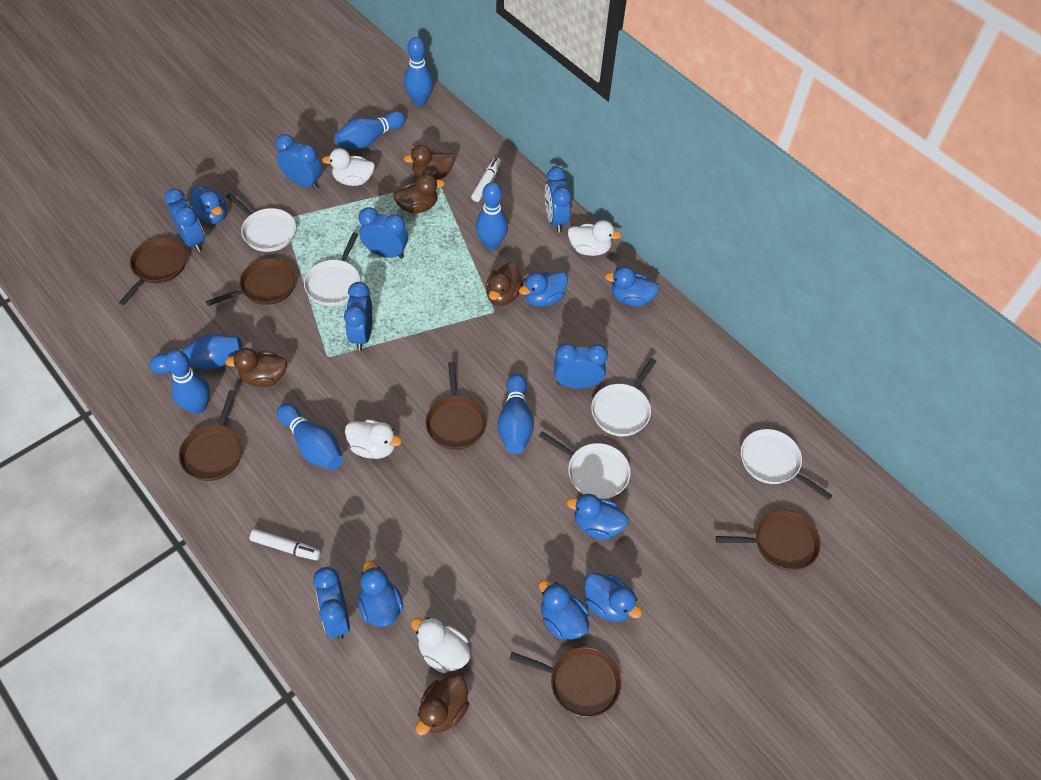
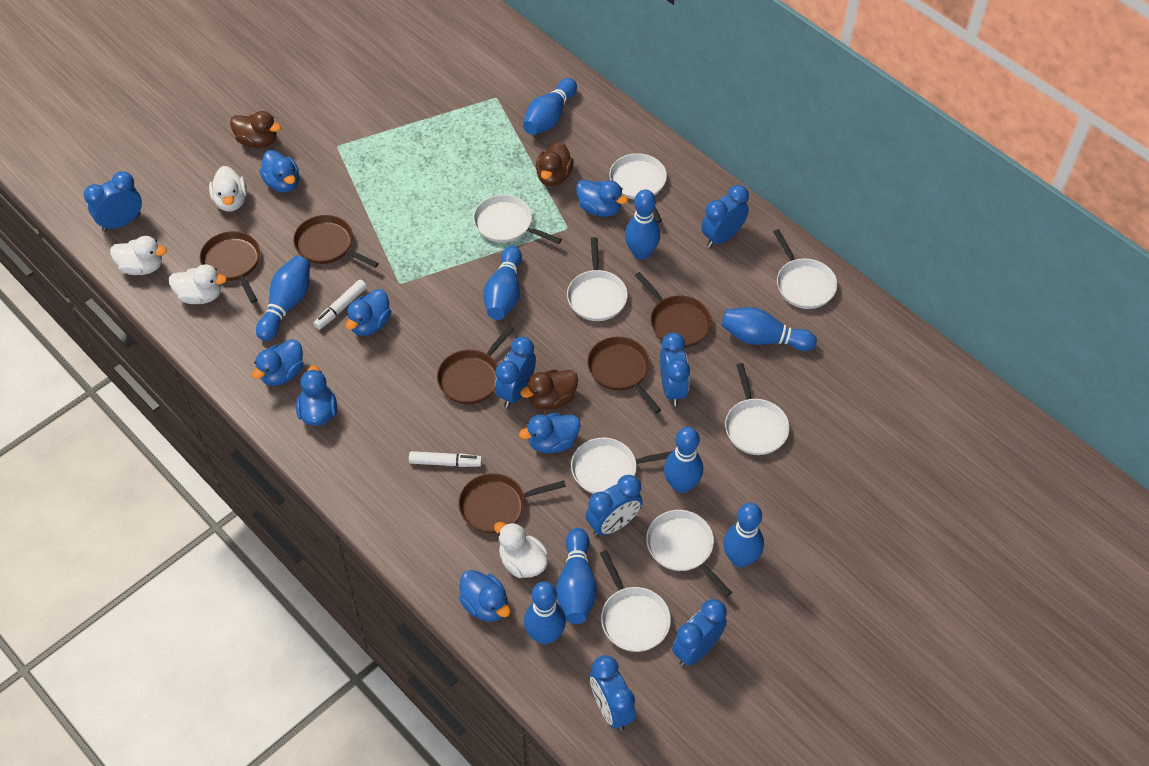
blue bowling pin: 7 -> 9
brown duck: 5 -> 3
white pan: 5 -> 8

